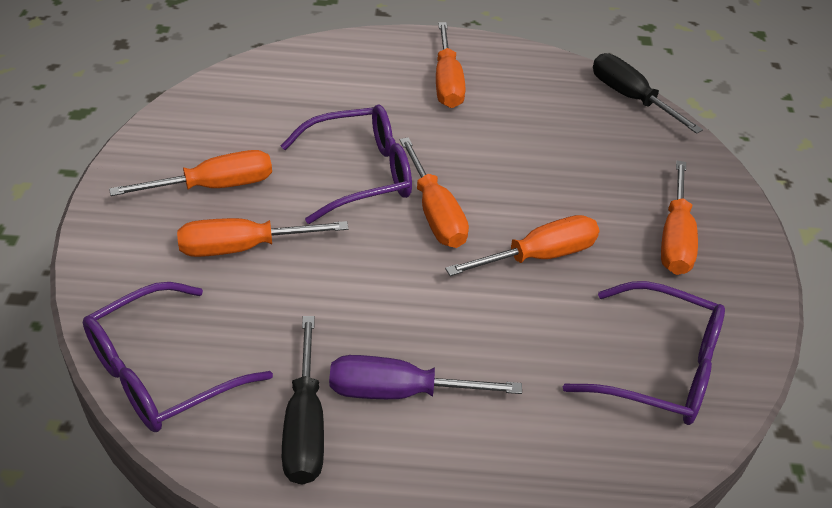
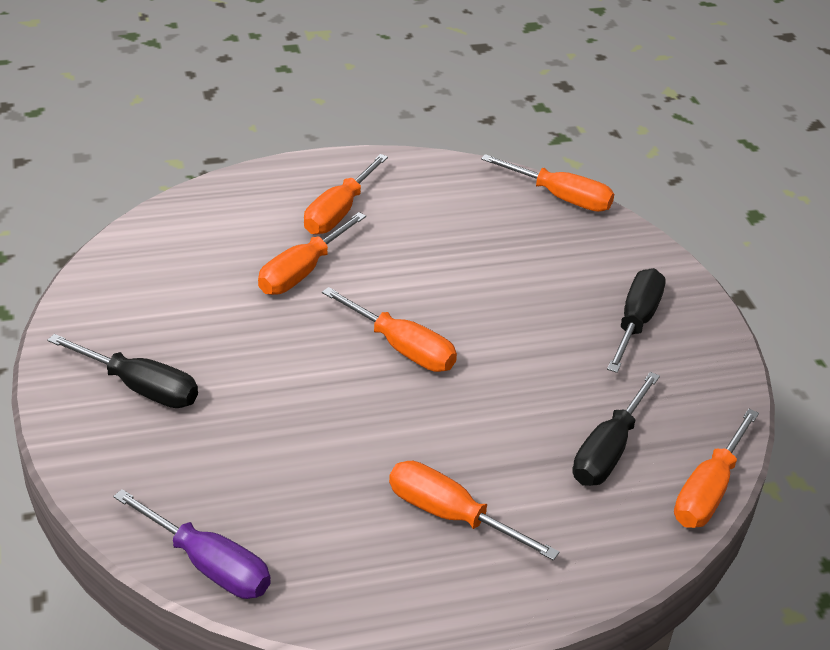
black screwdriver: 2 -> 3
purple glasses: 3 -> 0

